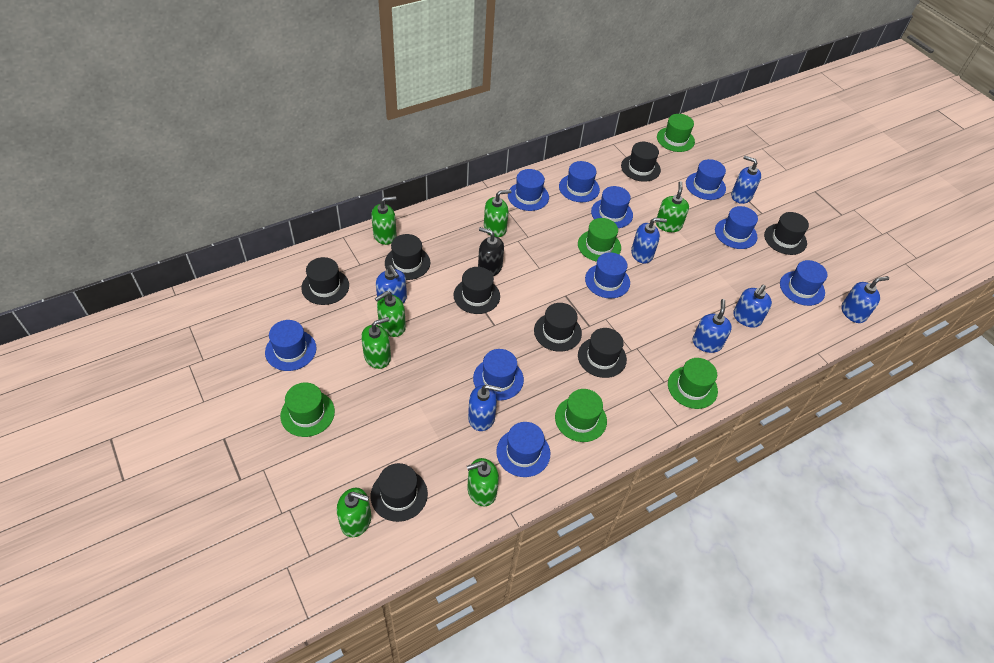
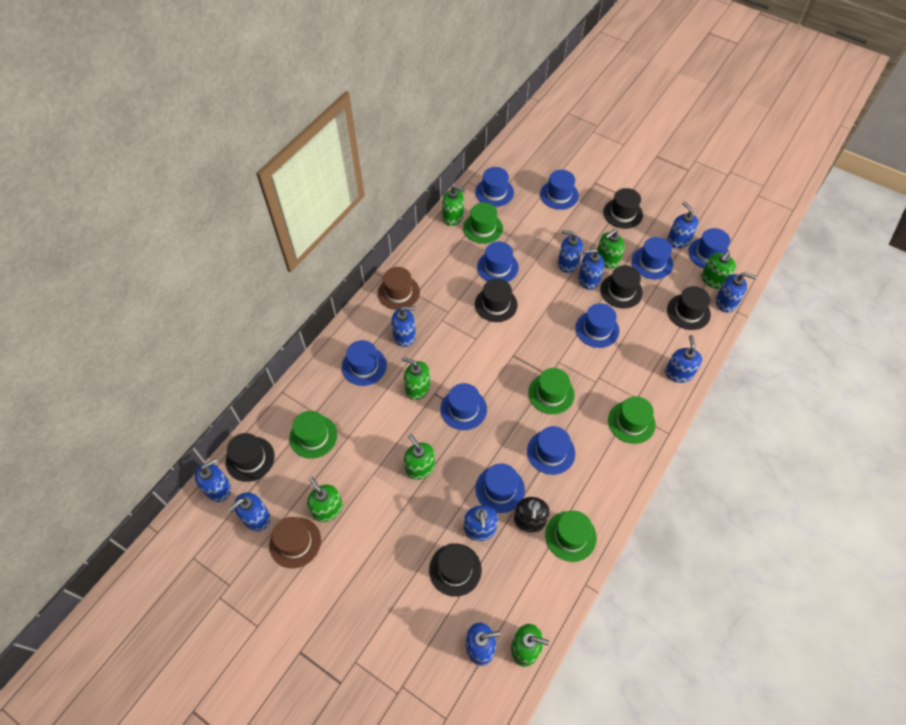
black hat: 8 -> 6
blue soap dispenser: 7 -> 10
brown hat: 0 -> 2

